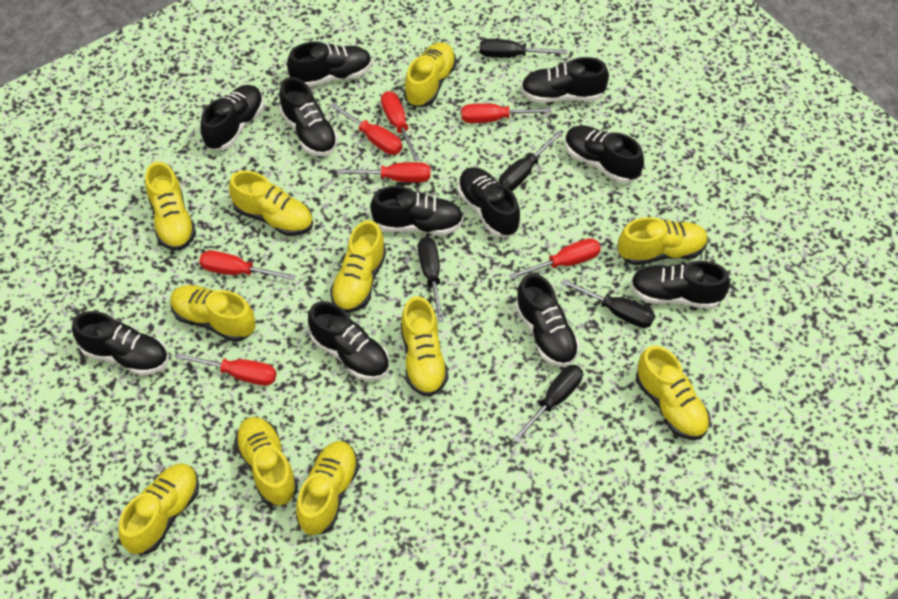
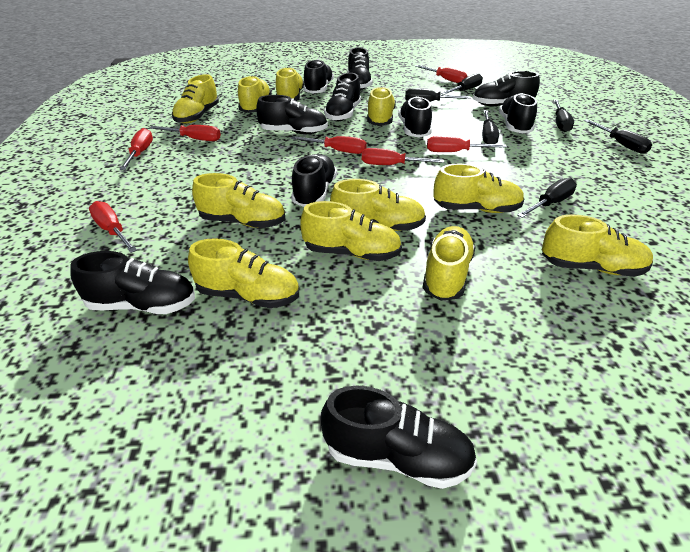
black screwdriver: 5 -> 6
black shoe: 11 -> 10

